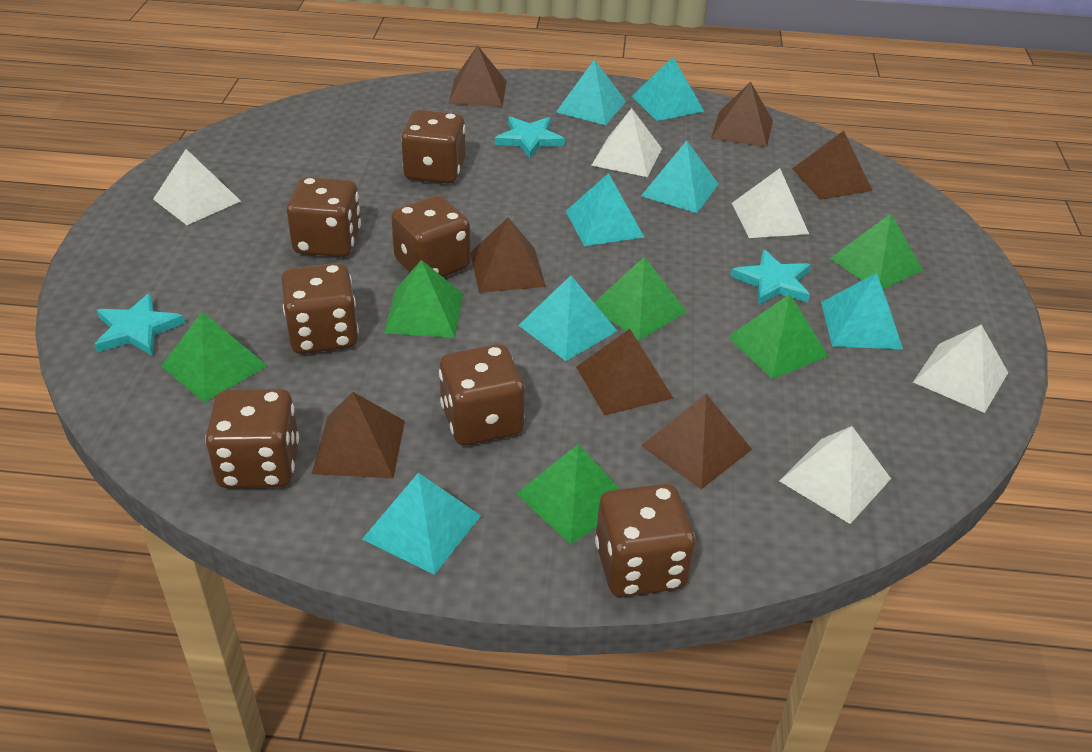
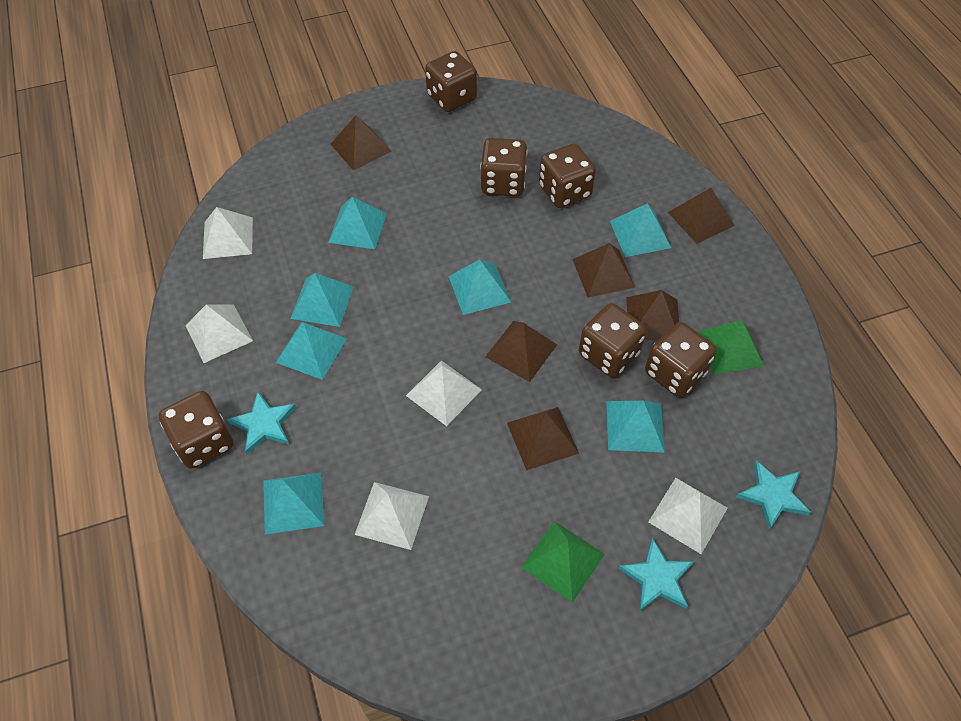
brown dice: 7 -> 6
brown pyramid: 7 -> 6
green pyramid: 6 -> 2

